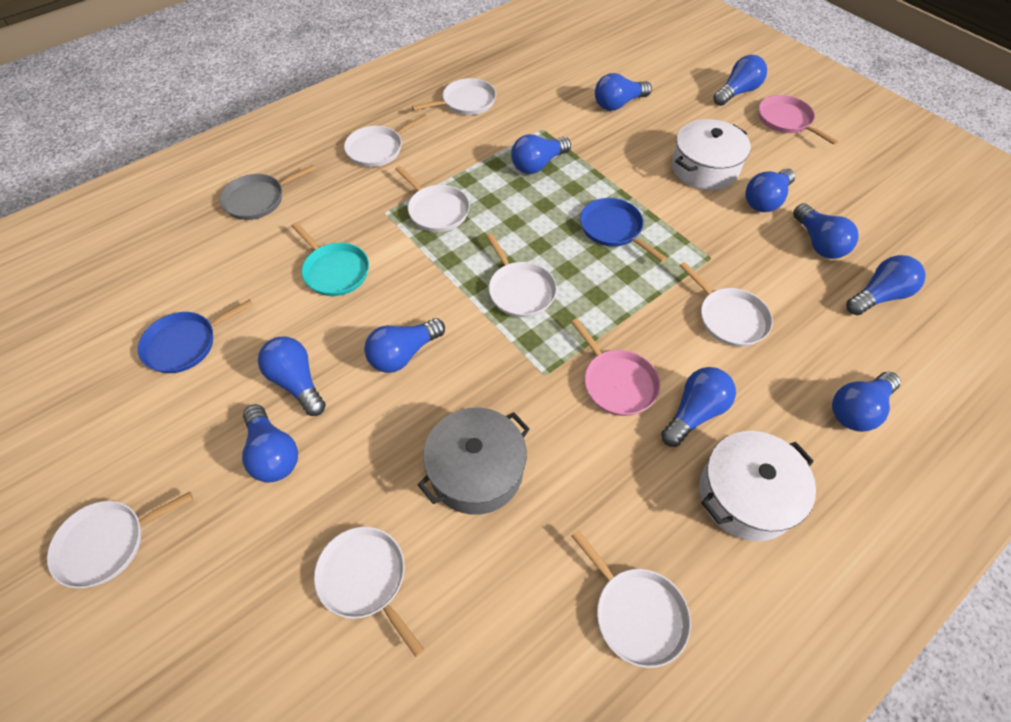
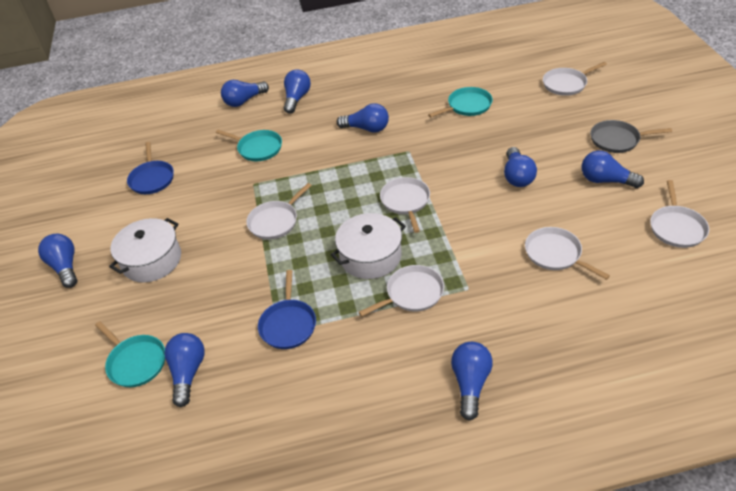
blue light bulb: 11 -> 8
grey pot: 1 -> 0
pink pan: 2 -> 0
turquoise pan: 1 -> 3
white pan: 8 -> 6

